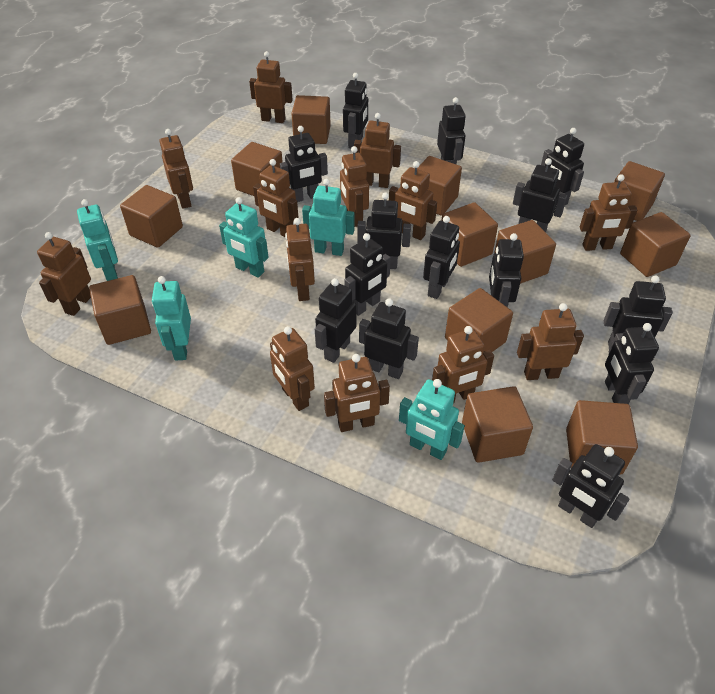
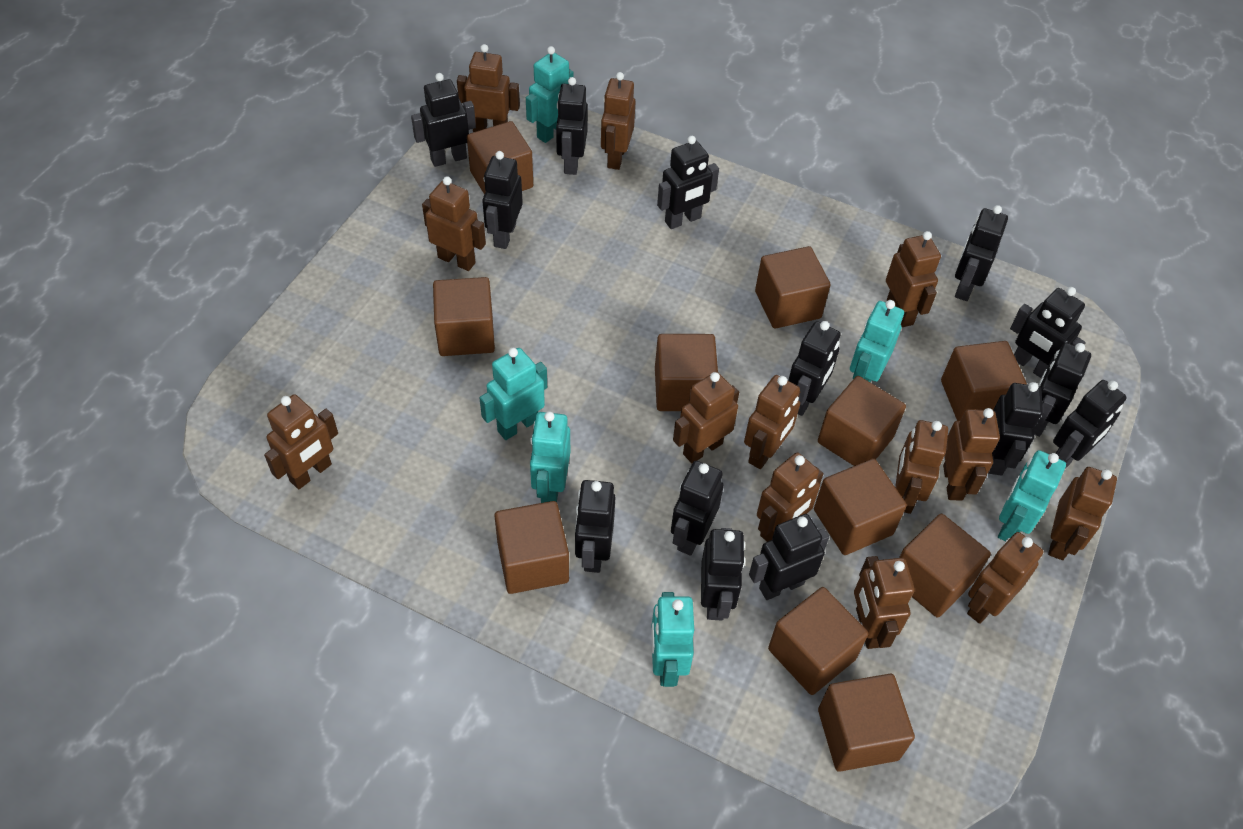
brown cube: 12 -> 11
turquoise robot: 5 -> 6

